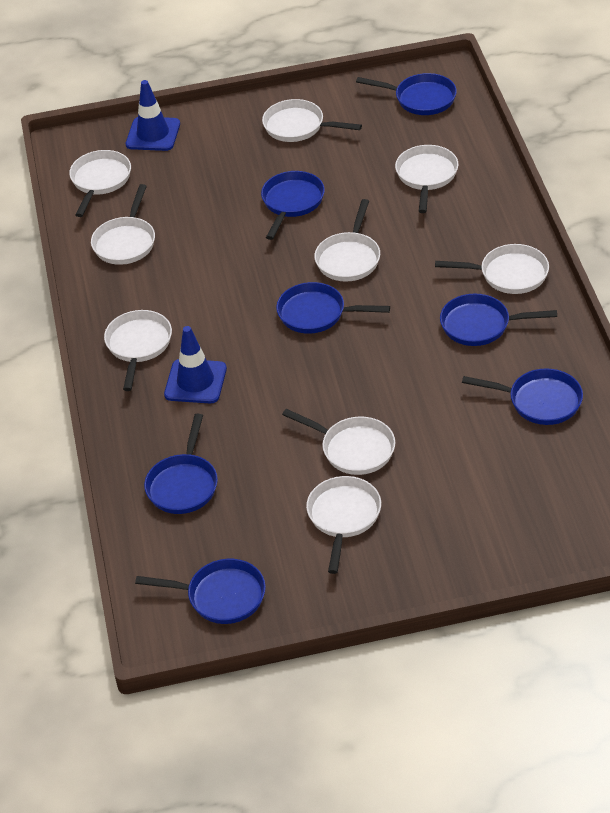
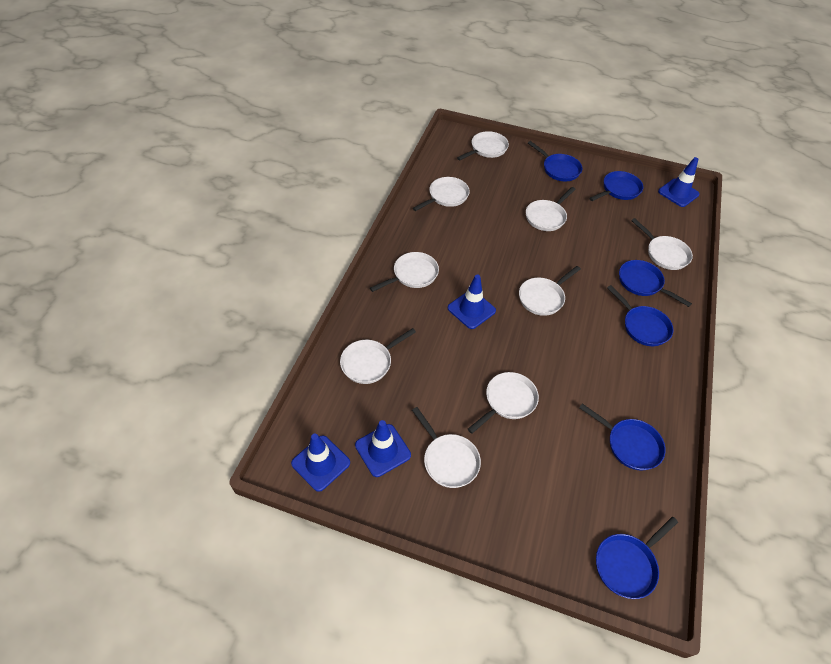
blue pan: 7 -> 6
blue traffic cone: 2 -> 4

